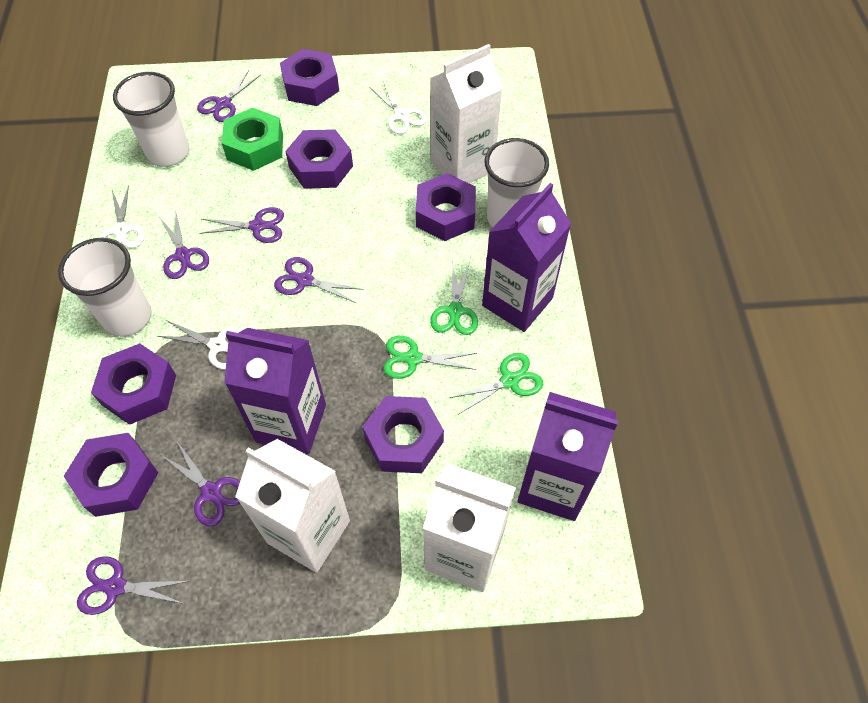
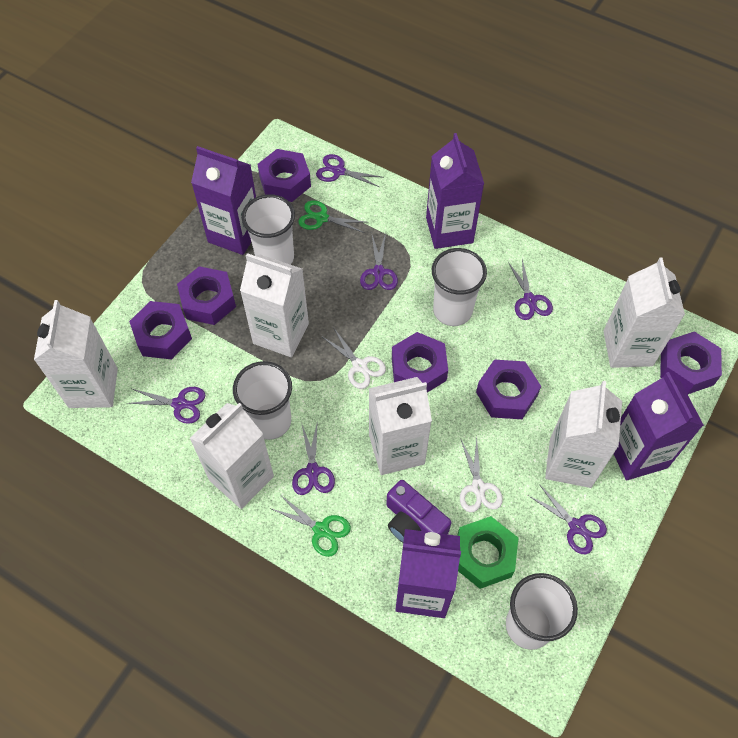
green scissors: 3 -> 2
purple camera: 0 -> 1
purple carton: 3 -> 4
white carton: 3 -> 6
white cup: 3 -> 4
white scissors: 3 -> 2

